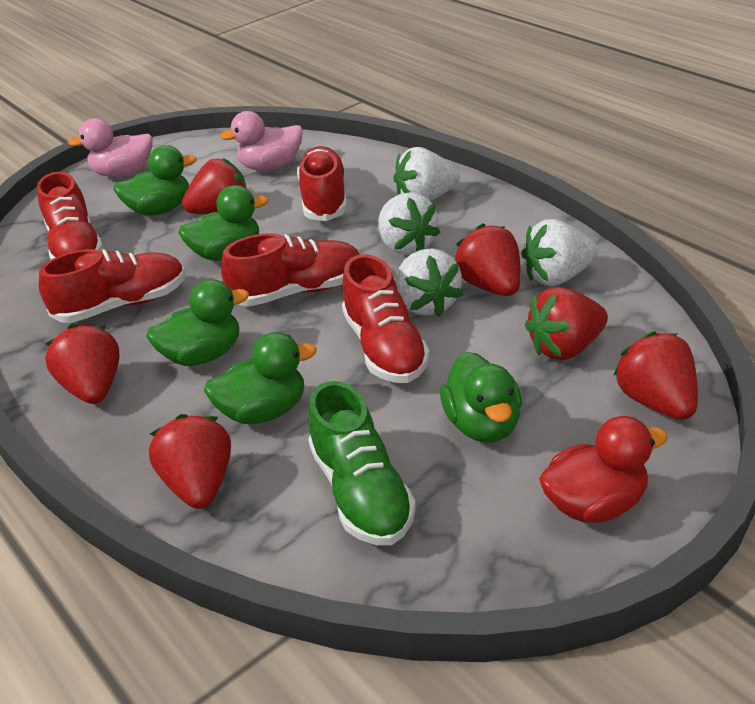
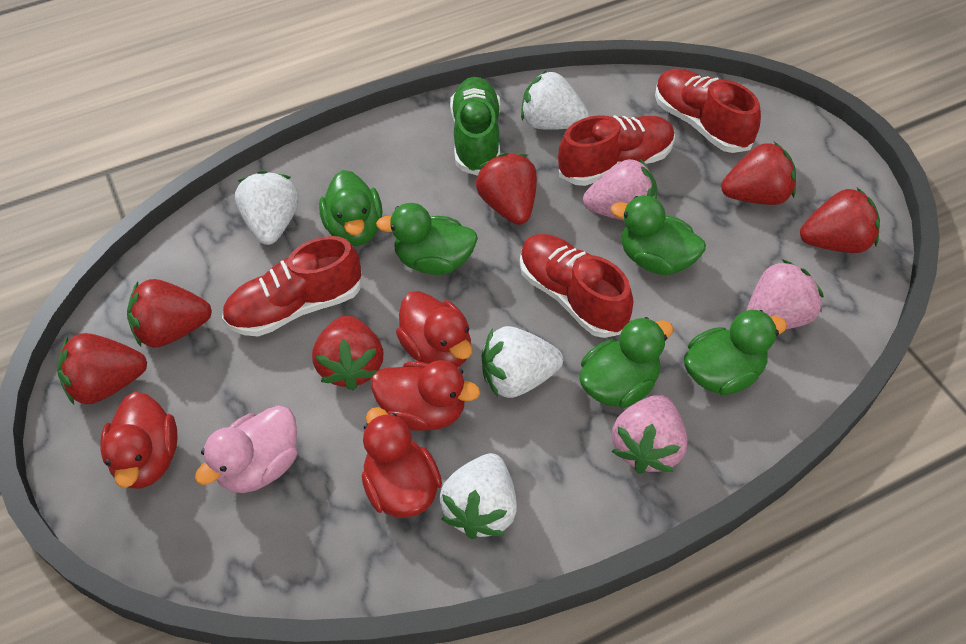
pink duck: 2 -> 1
pink strawberry: 0 -> 3
red duck: 1 -> 4
red shoe: 5 -> 4

